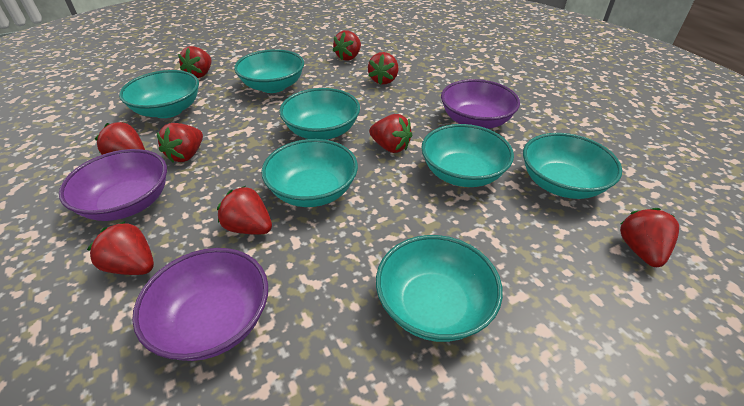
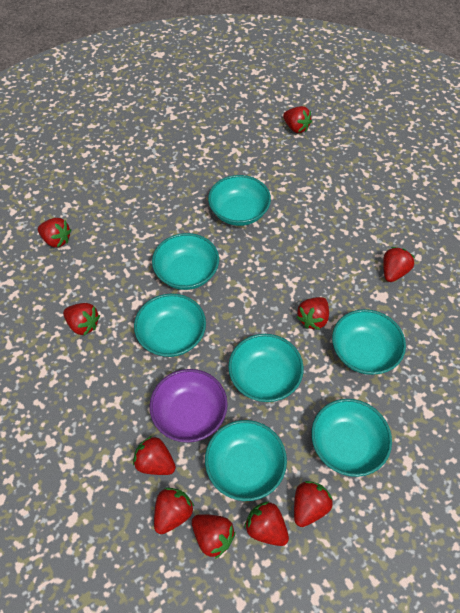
purple bowl: 3 -> 1
red strawberry: 9 -> 10

